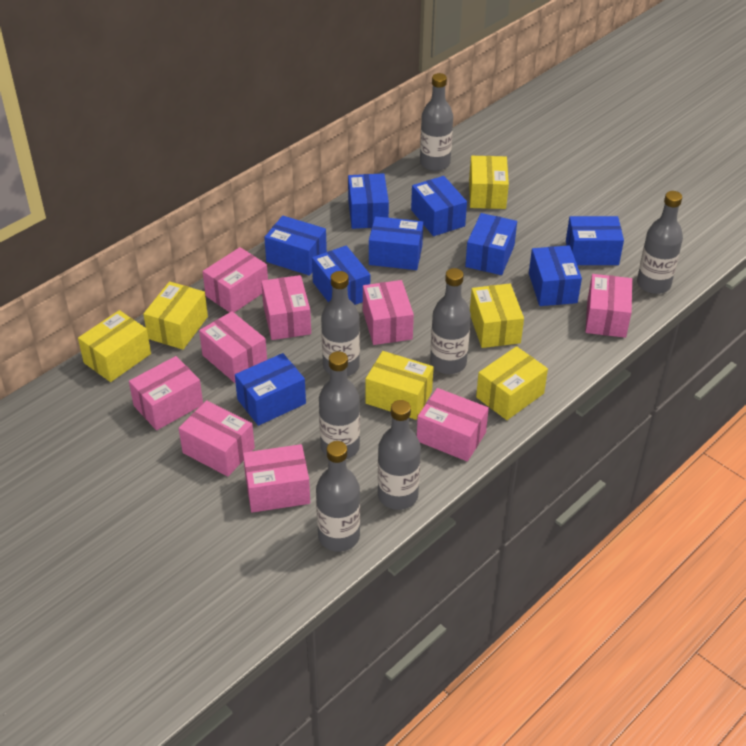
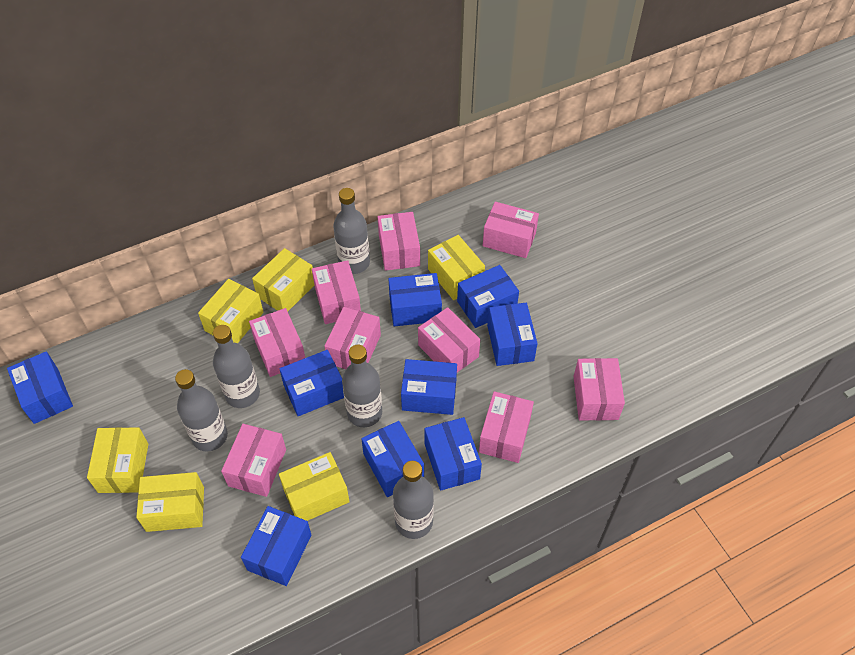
grey bottle: 7 -> 5

